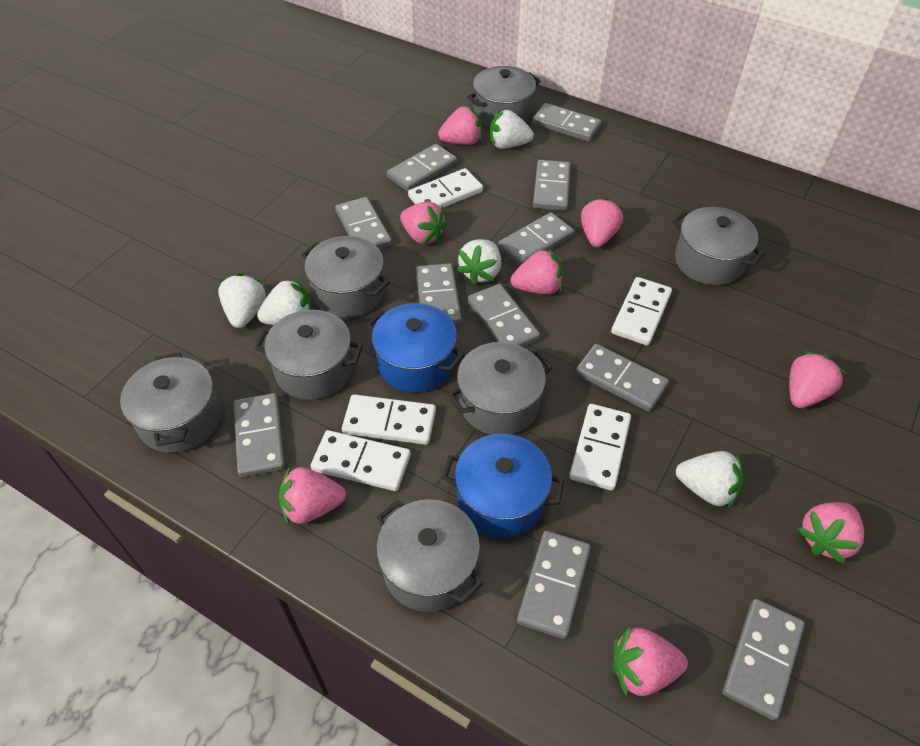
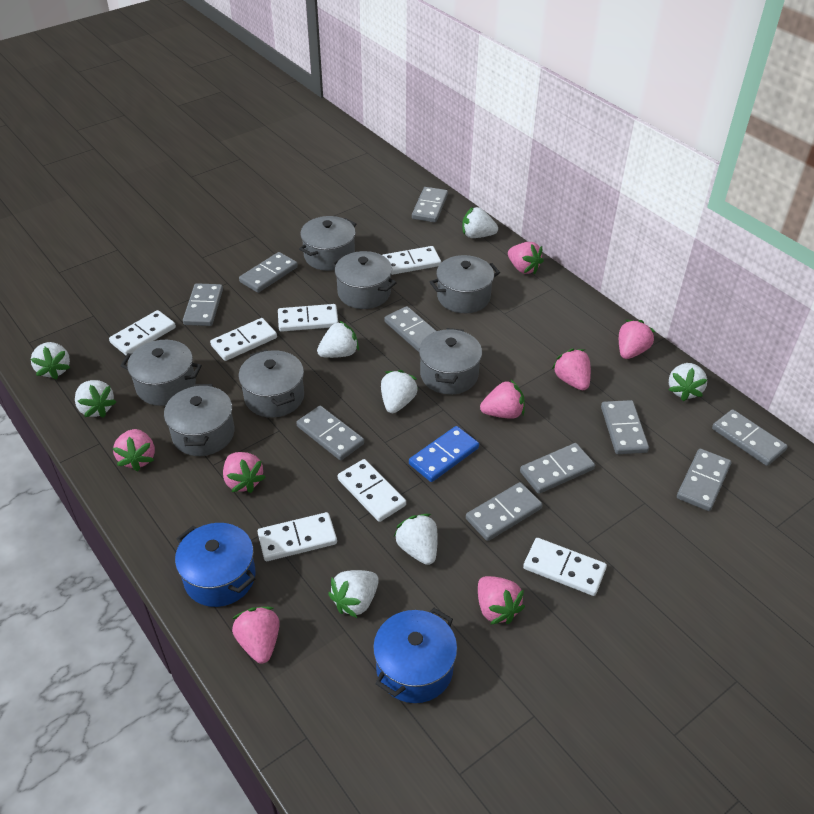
blue domino: 0 -> 1
grey domino: 11 -> 10
white domino: 5 -> 7
white strawberry: 5 -> 8

